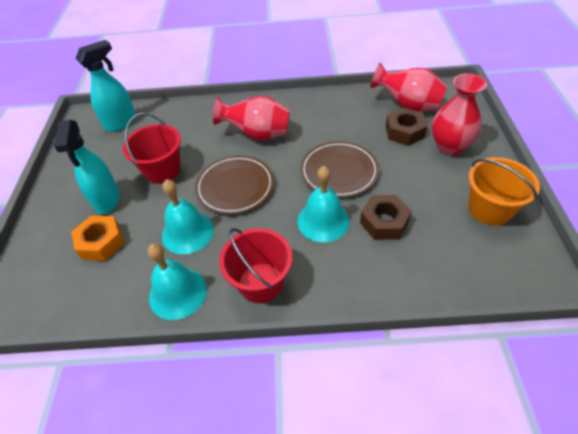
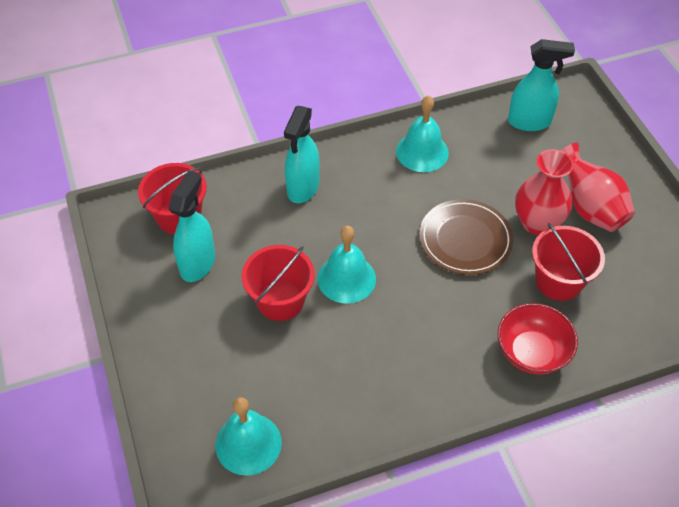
brown nut: 2 -> 0
brown plate: 2 -> 1
orange bucket: 1 -> 0
orange nut: 1 -> 0
red bowl: 0 -> 1
red bucket: 2 -> 3
red vase: 3 -> 2
turquoise spray bottle: 2 -> 3

